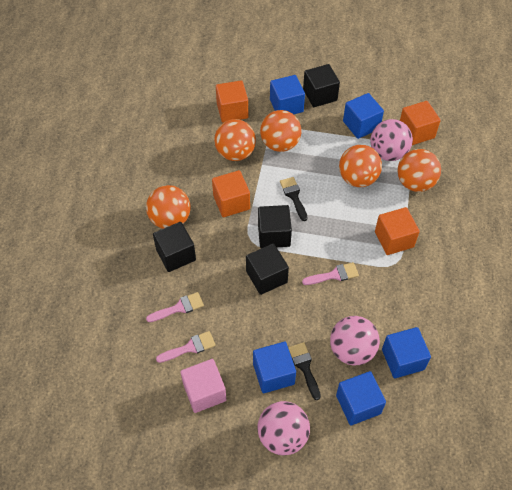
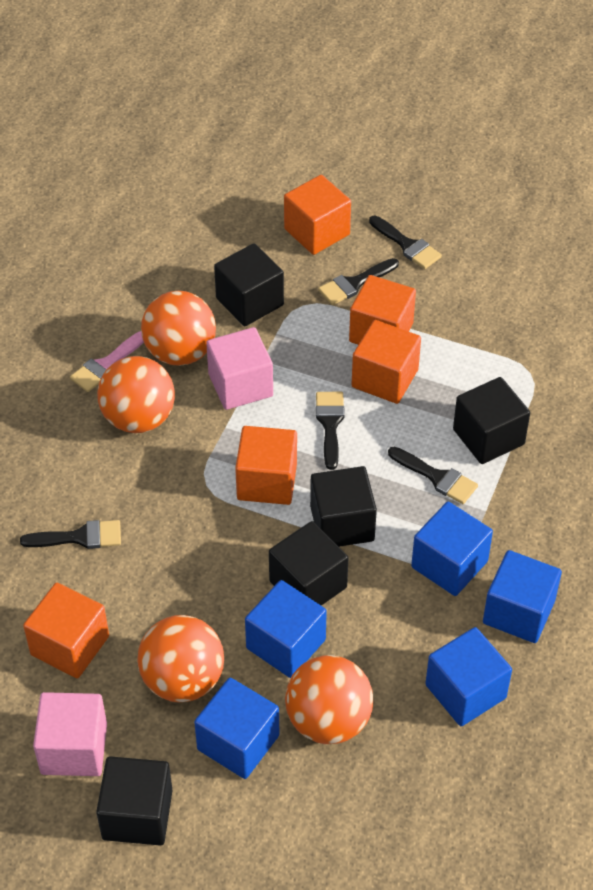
black brush: 2 -> 5
black cube: 4 -> 5
orange ball: 5 -> 4
orange cube: 4 -> 5
pink ball: 3 -> 0
pink brush: 3 -> 1
pink cube: 1 -> 2

